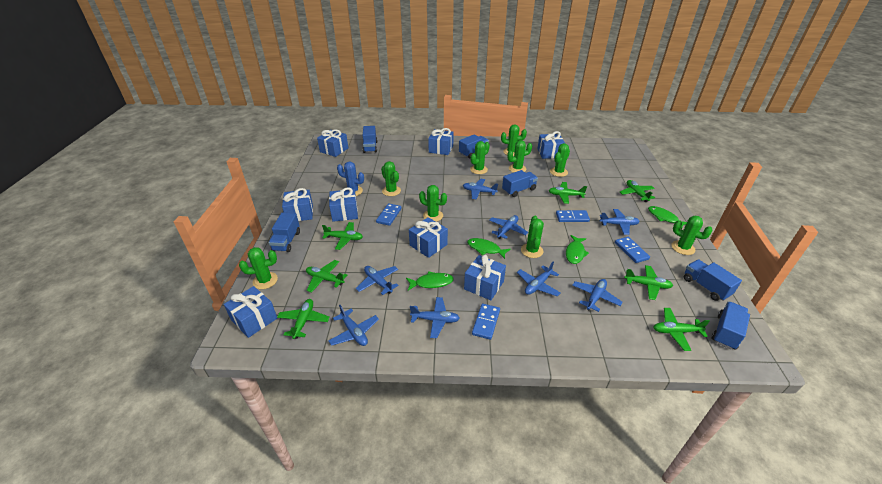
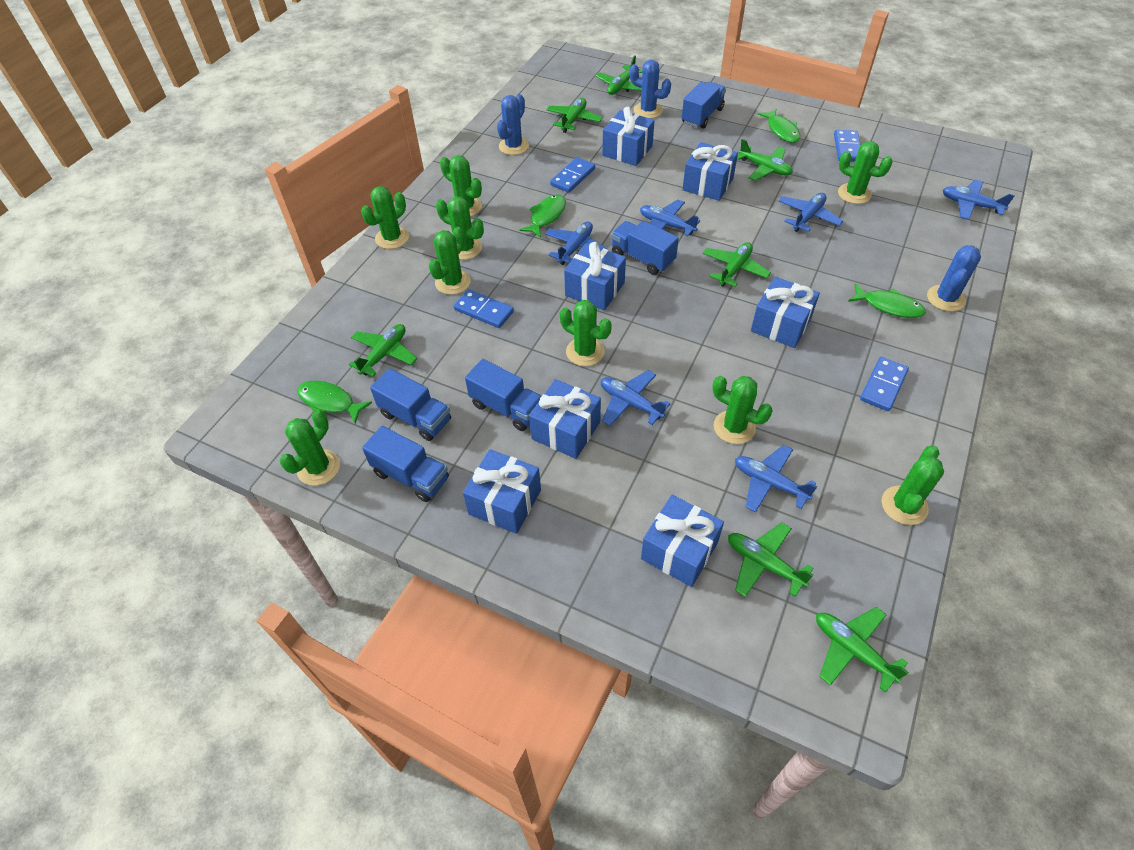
blue cactus: 1 -> 3
blue gift: 8 -> 7
blue plane: 8 -> 6
blue truck: 6 -> 5

